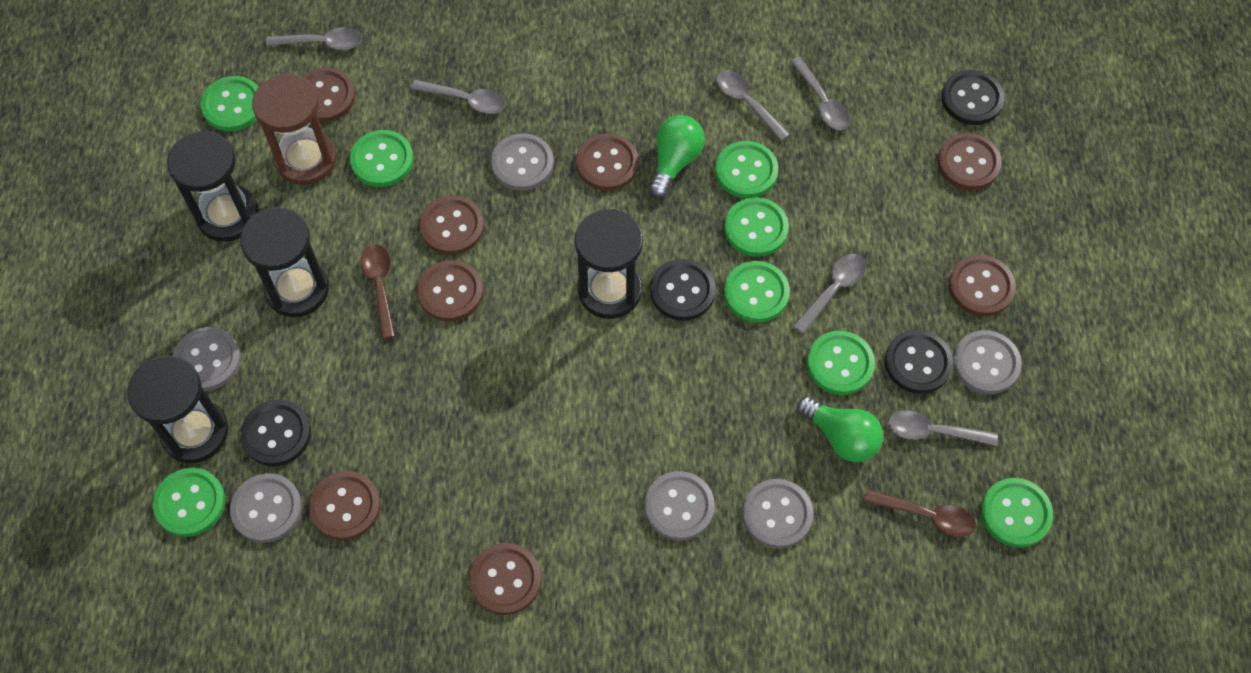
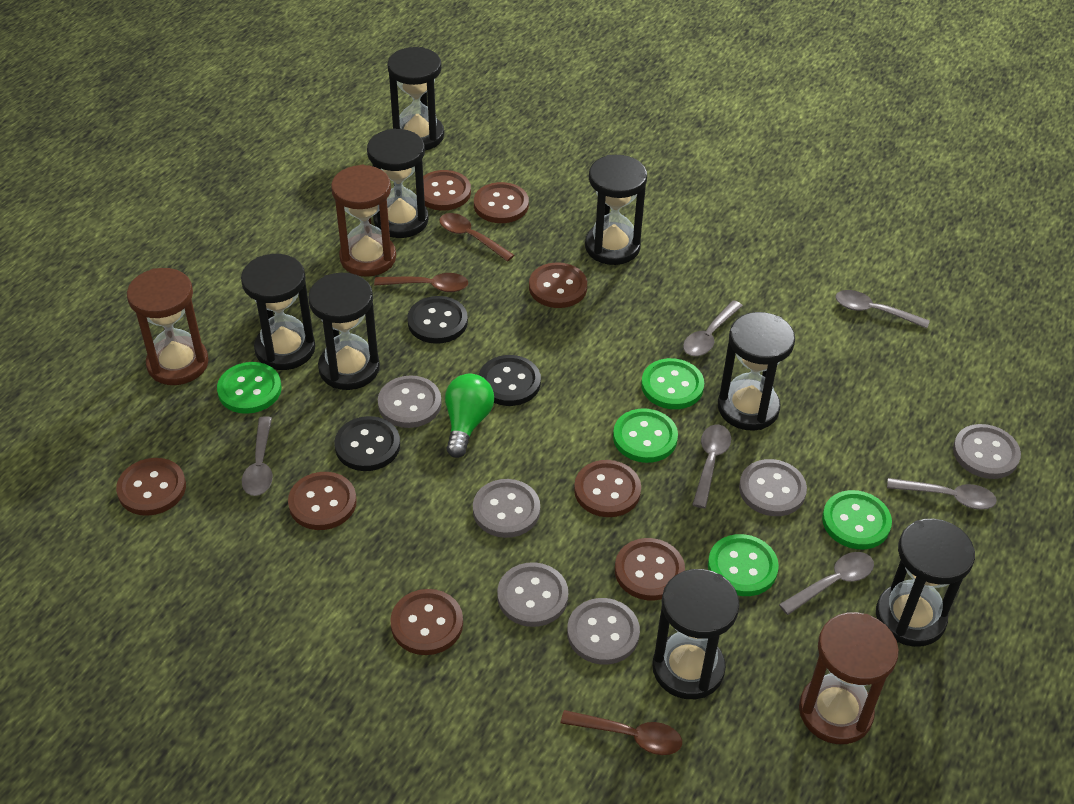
black button: 4 -> 3
black hourglass: 4 -> 8
brown hourglass: 1 -> 3
brown spoon: 2 -> 3
green button: 8 -> 5
green light bulb: 2 -> 1

